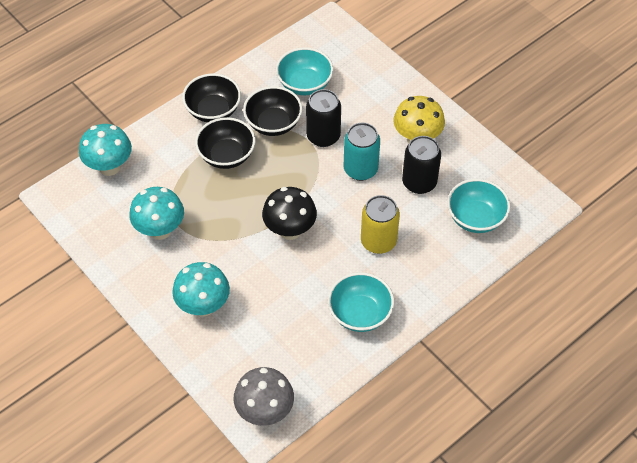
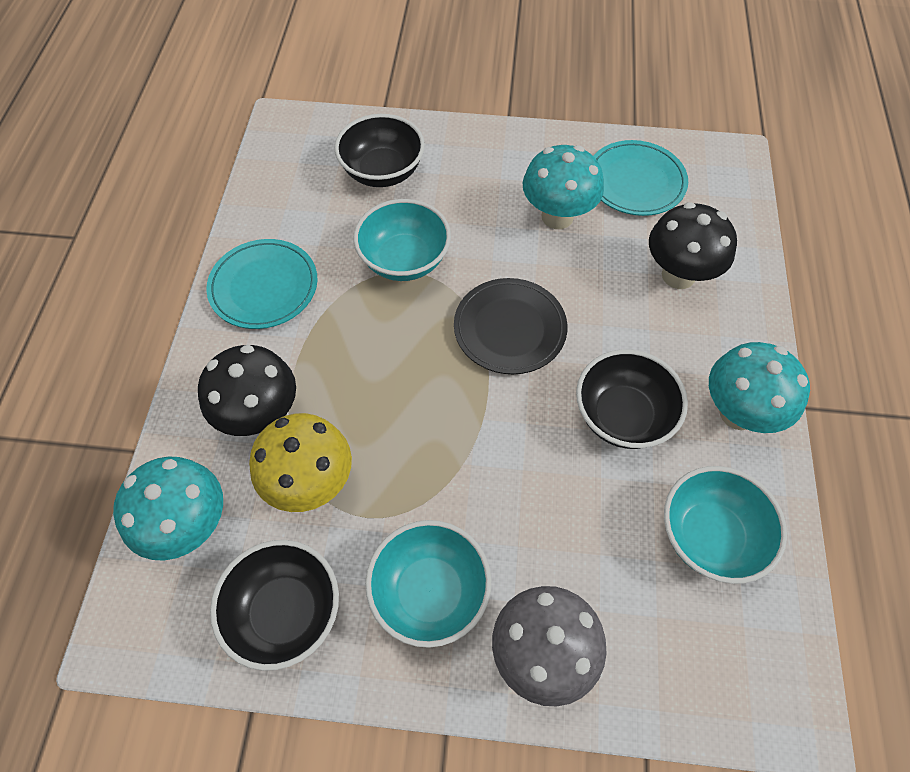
black can: 2 -> 0
black mushroom: 1 -> 2
black plate: 0 -> 1
turquoise can: 1 -> 0
turquoise plate: 0 -> 2
yellow can: 1 -> 0

